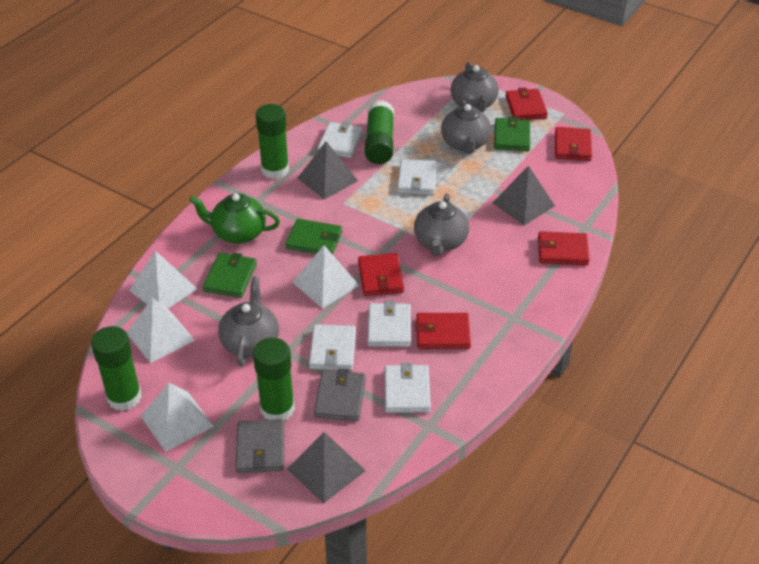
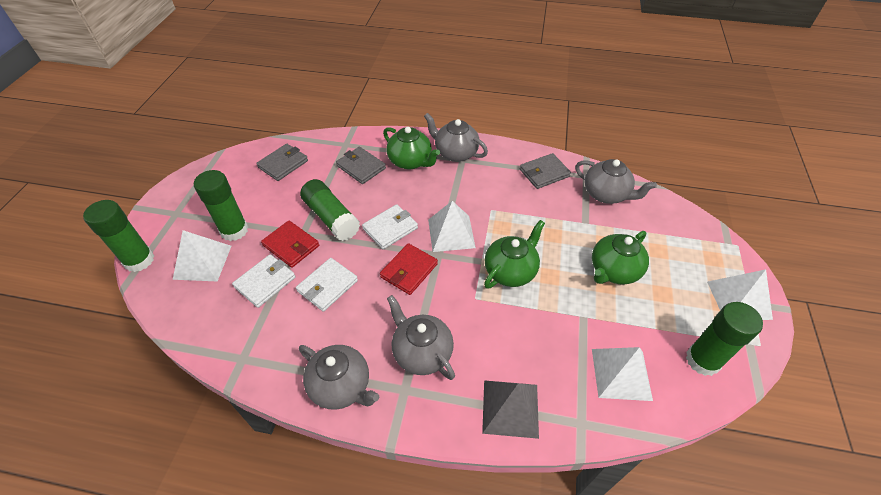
green teapot: 1 -> 3
green wallet: 3 -> 0
grey pyramid: 3 -> 1
grey wallet: 2 -> 3
red wallet: 5 -> 2
white wallet: 5 -> 3

